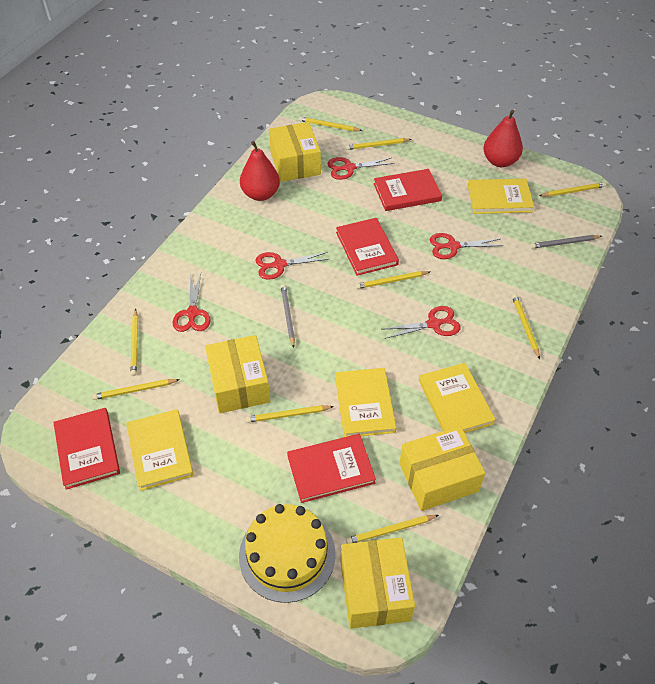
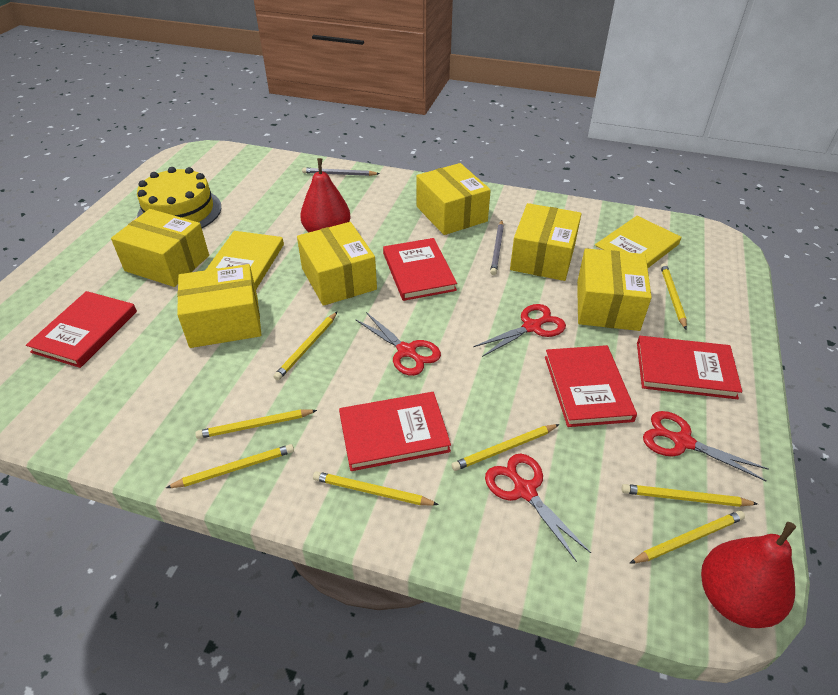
red book: 4 -> 5
red scissors: 5 -> 4
yellow book: 4 -> 2
yellow box: 4 -> 6
yellow pencil: 9 -> 8

